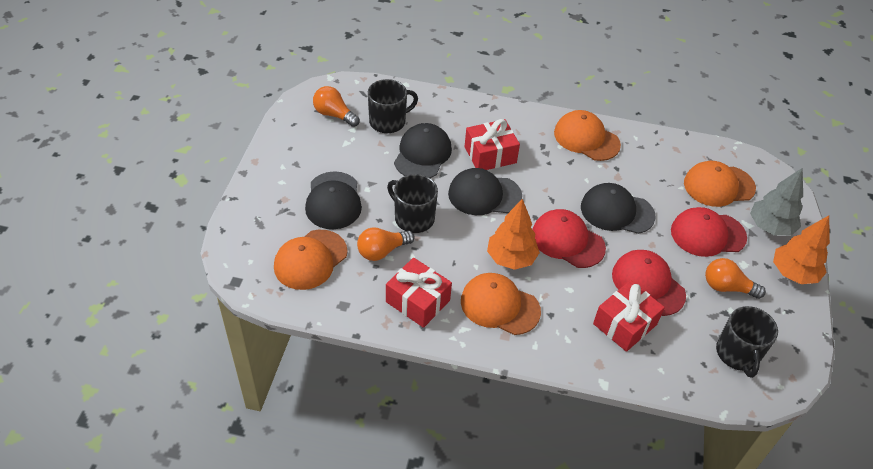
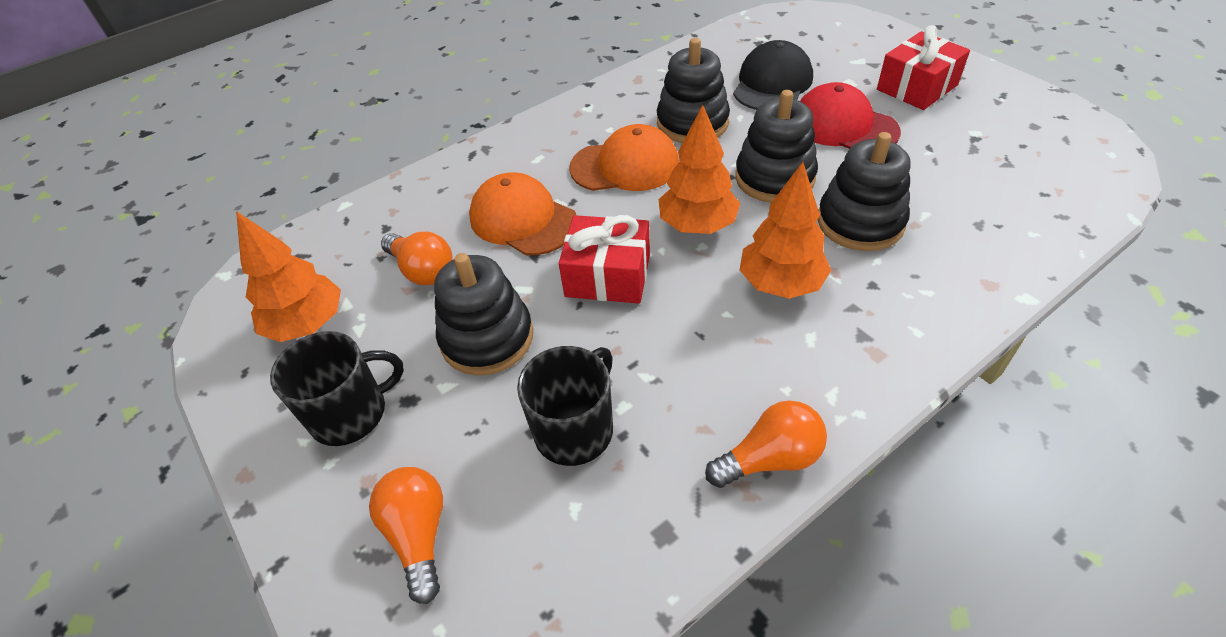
black cap: 4 -> 1
black mug: 3 -> 2
black stacking toy: 0 -> 4
grey tree: 1 -> 0
orange cap: 4 -> 2
orange tree: 2 -> 3
red cap: 3 -> 1
red gift: 3 -> 2

